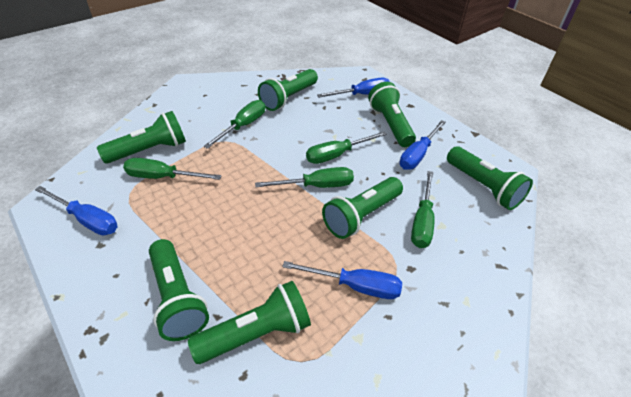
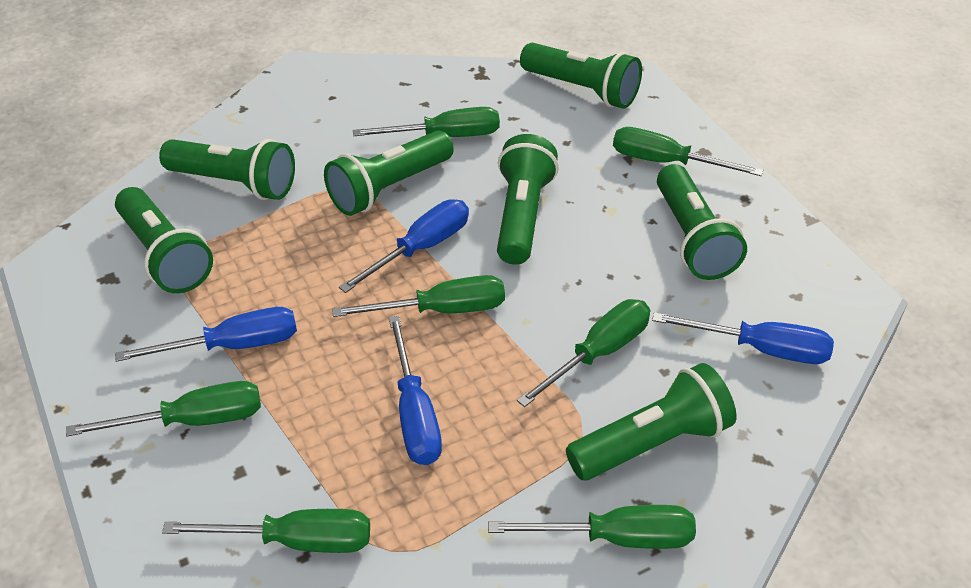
green screwdriver: 5 -> 7

